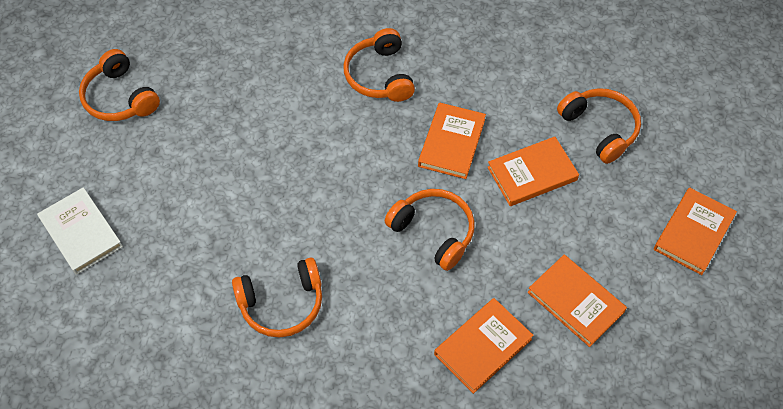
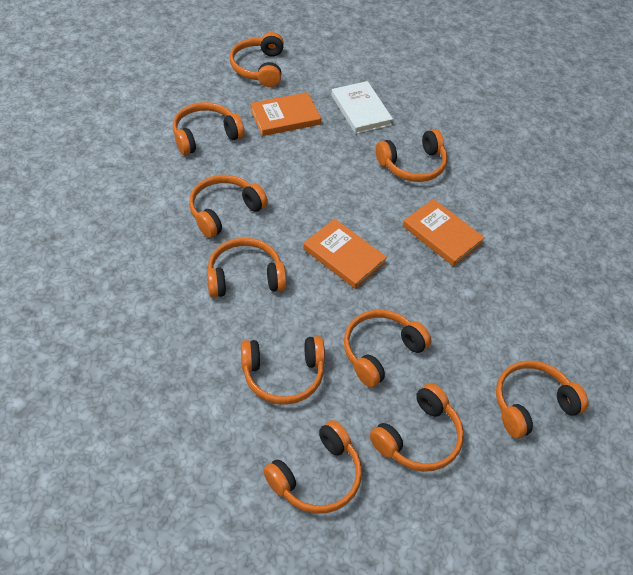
orange book: 5 -> 3
orange headphones: 5 -> 10

